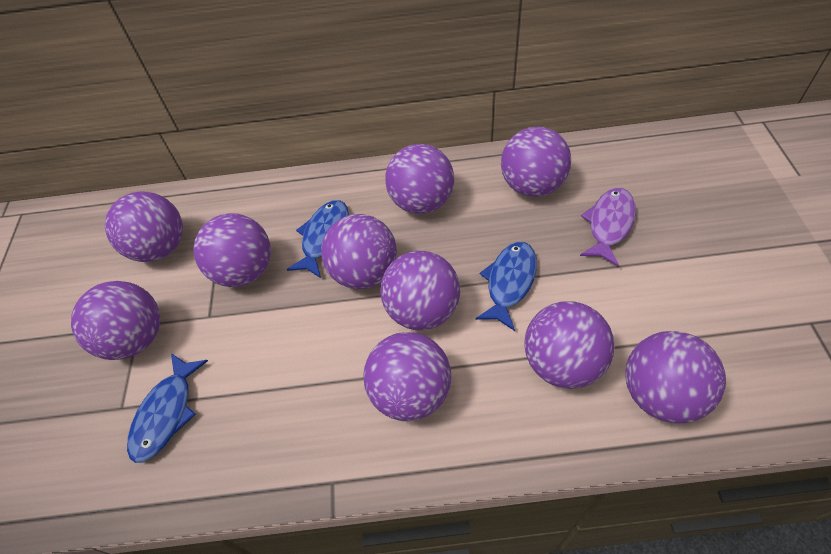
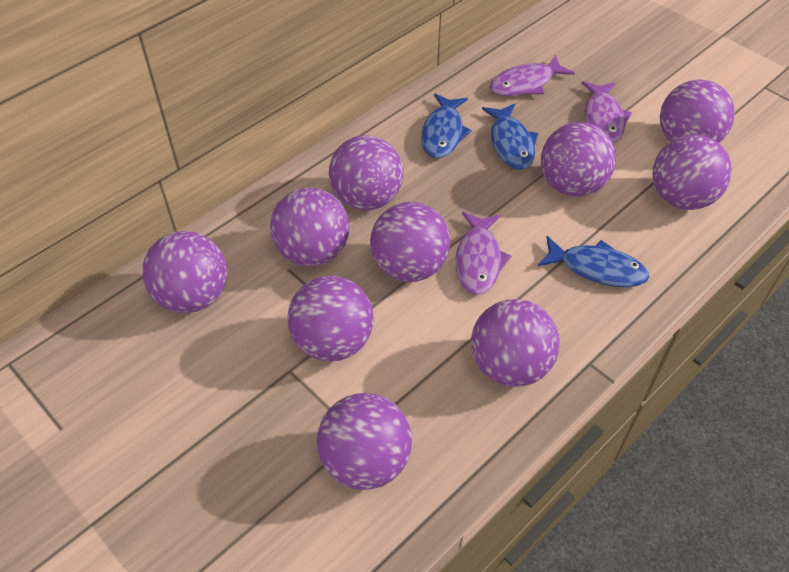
purple fish: 1 -> 3

